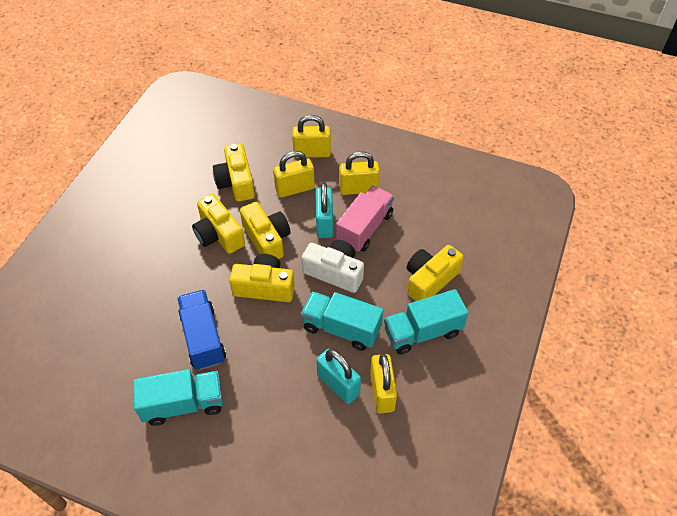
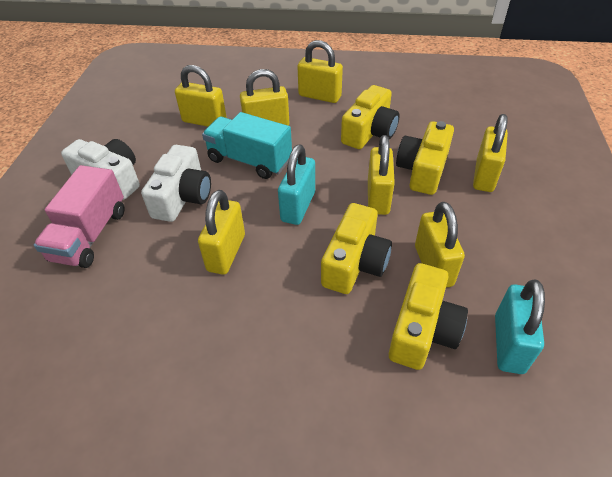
blue truck: 1 -> 0
turquoise truck: 3 -> 1
white camera: 1 -> 2
yellow camera: 5 -> 4
yellow padlock: 4 -> 7

